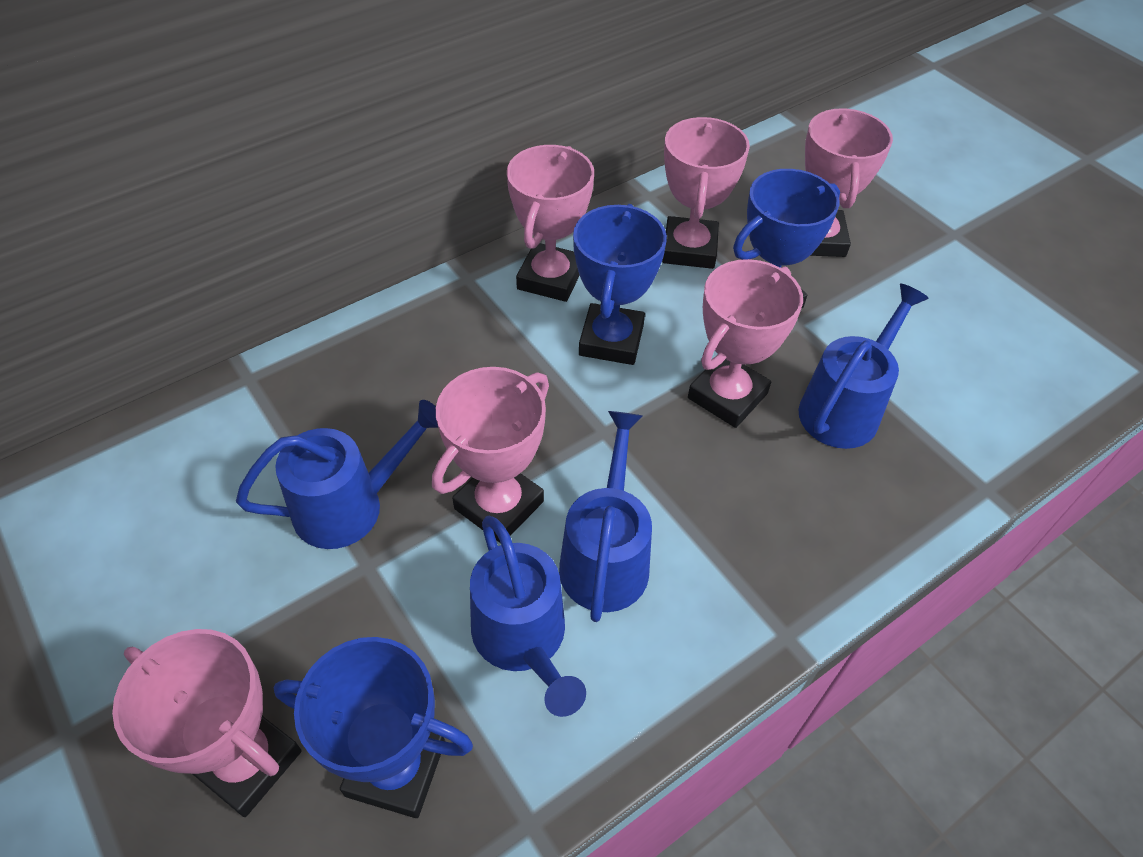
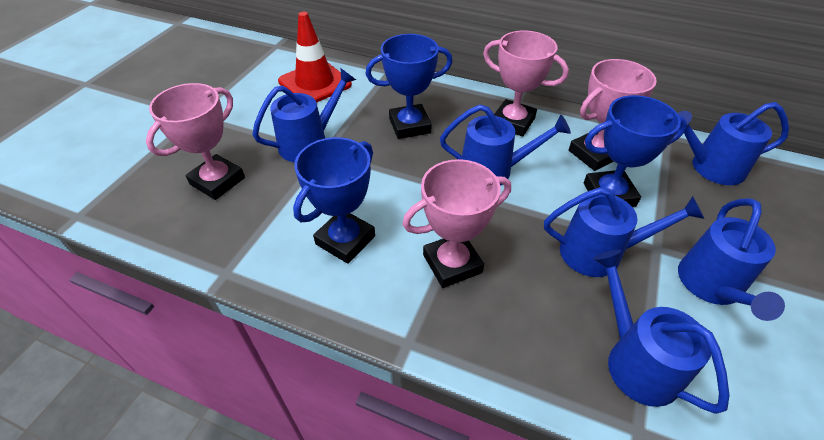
blue watering can: 4 -> 6
pink trophy: 6 -> 4
red traffic cone: 0 -> 1

